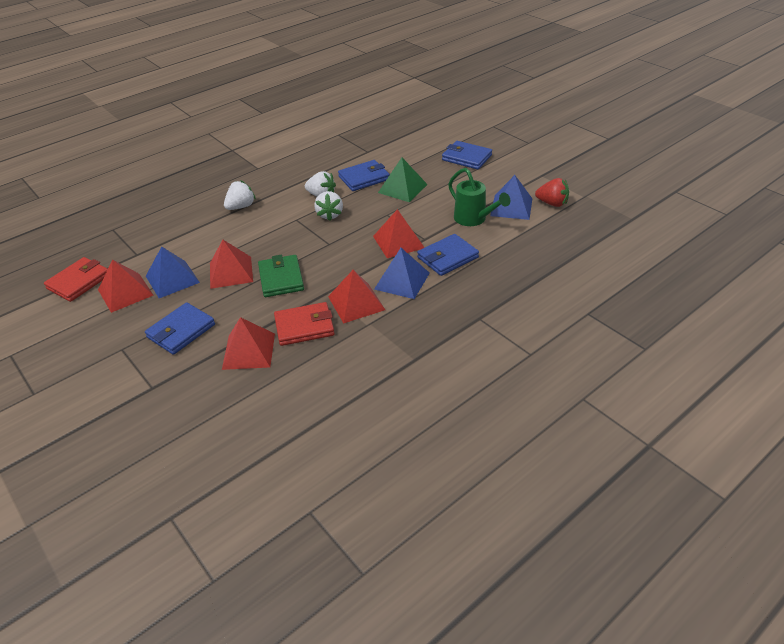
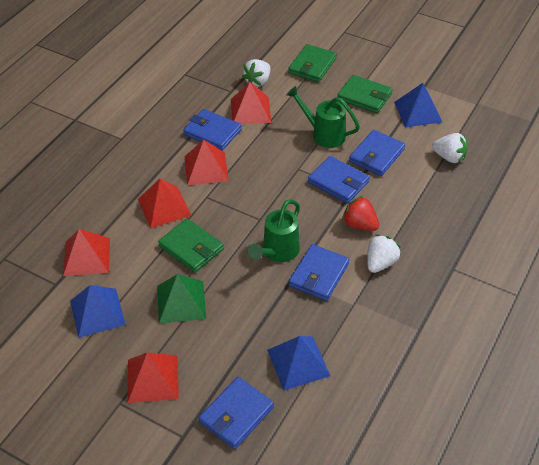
blue wallet: 4 -> 5
green wallet: 1 -> 3
green watering can: 1 -> 2
red wallet: 2 -> 0

